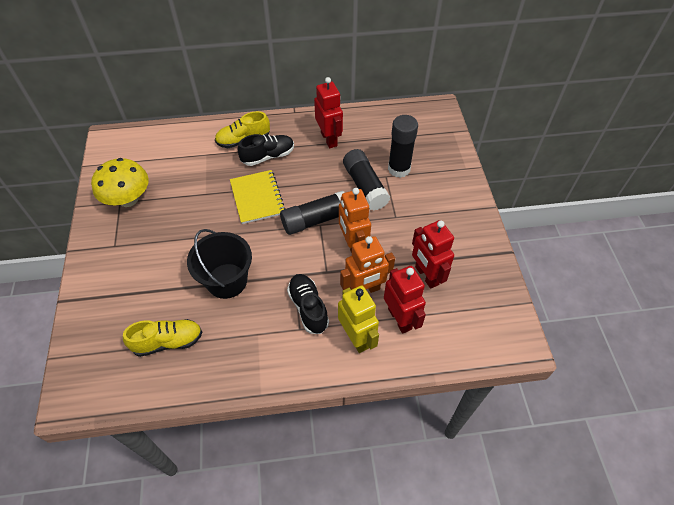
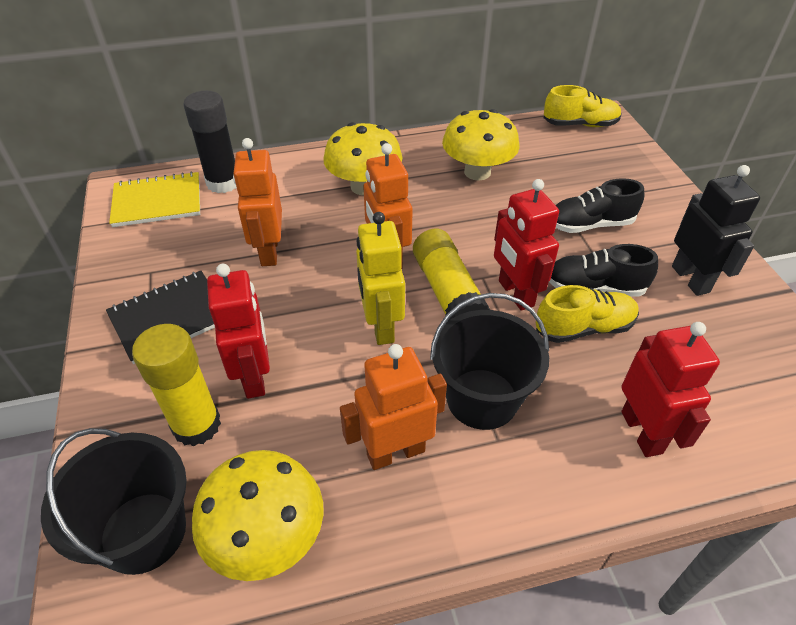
black bucket: 1 -> 2
black glue stick: 3 -> 1
black notebook: 0 -> 1
black robot: 0 -> 1
orange robot: 2 -> 3
yellow glue stick: 0 -> 2
yellow mushroom: 1 -> 3

